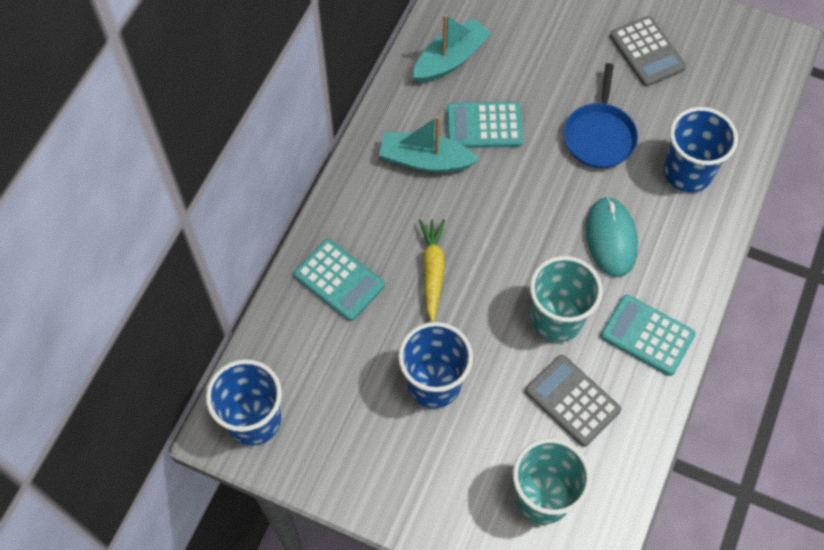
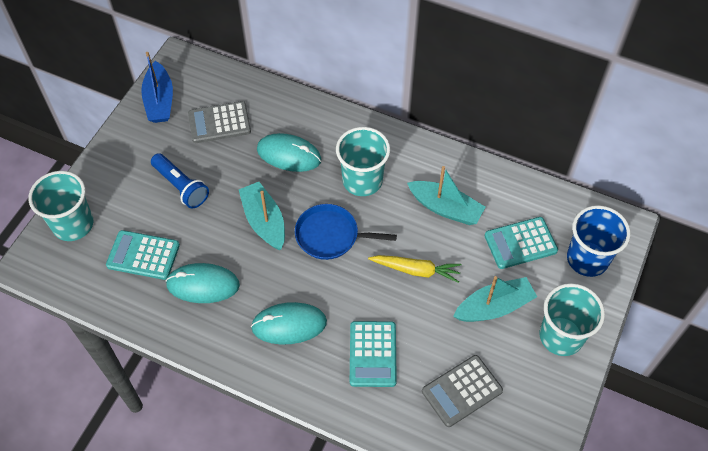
blue boat: 0 -> 1
blue cup: 3 -> 1
blue flashlight: 0 -> 1
turquoise boat: 2 -> 3
turquoise cup: 2 -> 3
turquoise mouse: 1 -> 3

